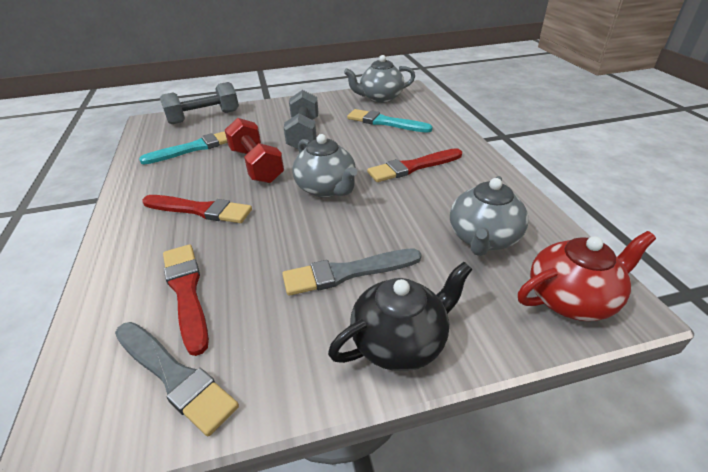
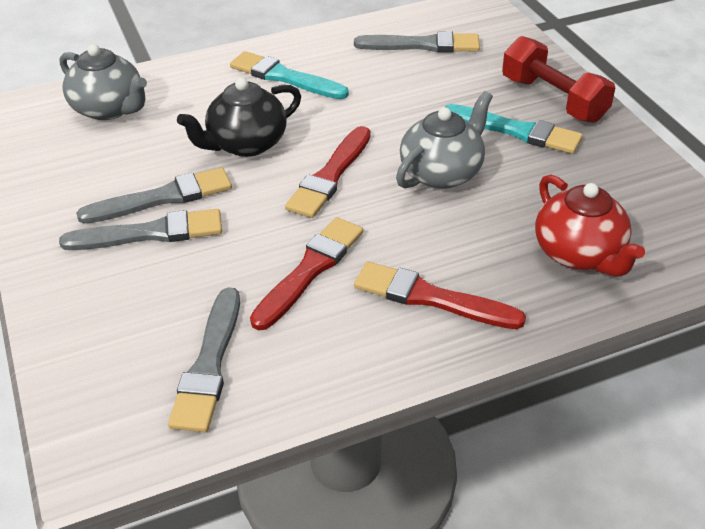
grey brush: 2 -> 4
grey dumbbell: 2 -> 0
grey teapot: 3 -> 2

